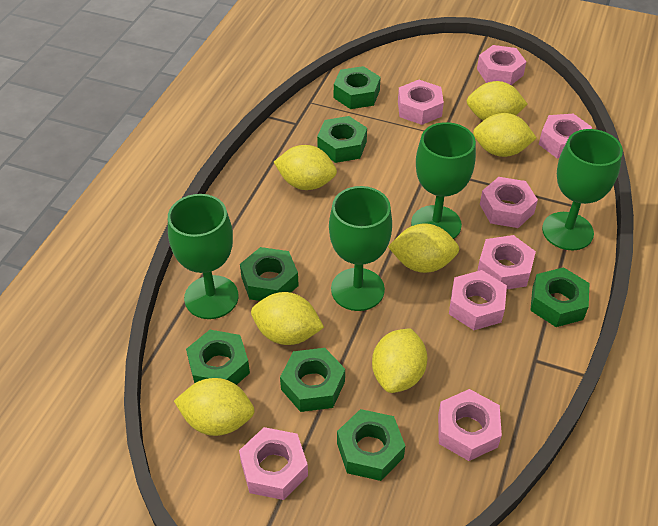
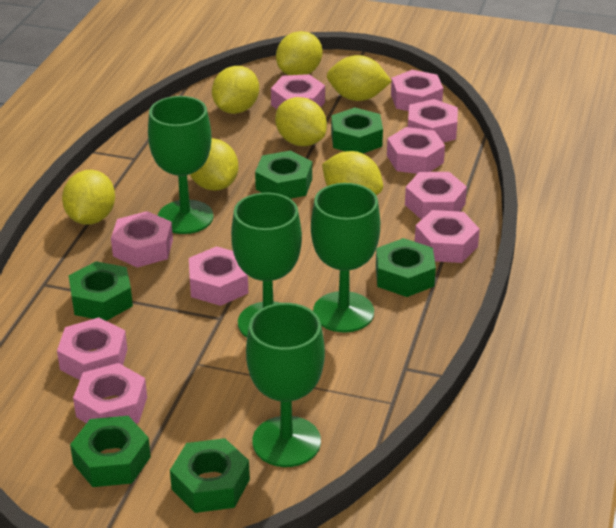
green nut: 7 -> 6
pink nut: 8 -> 10

